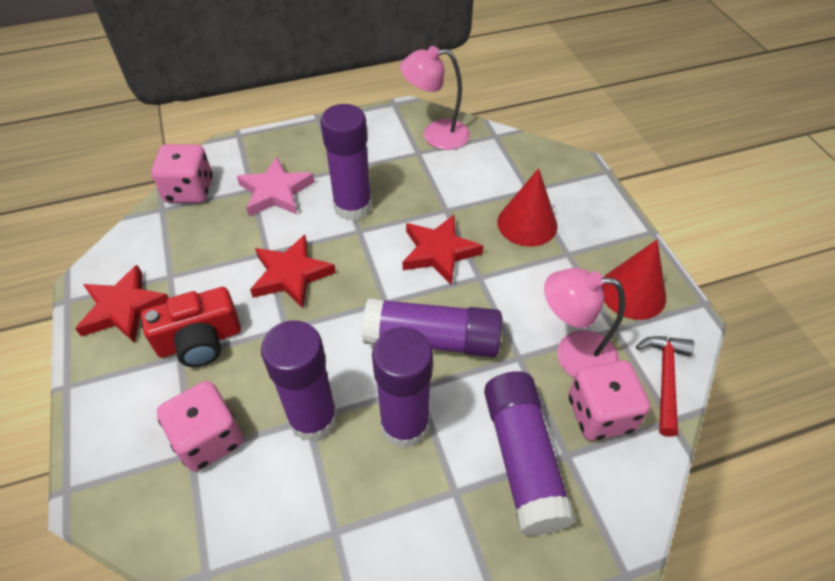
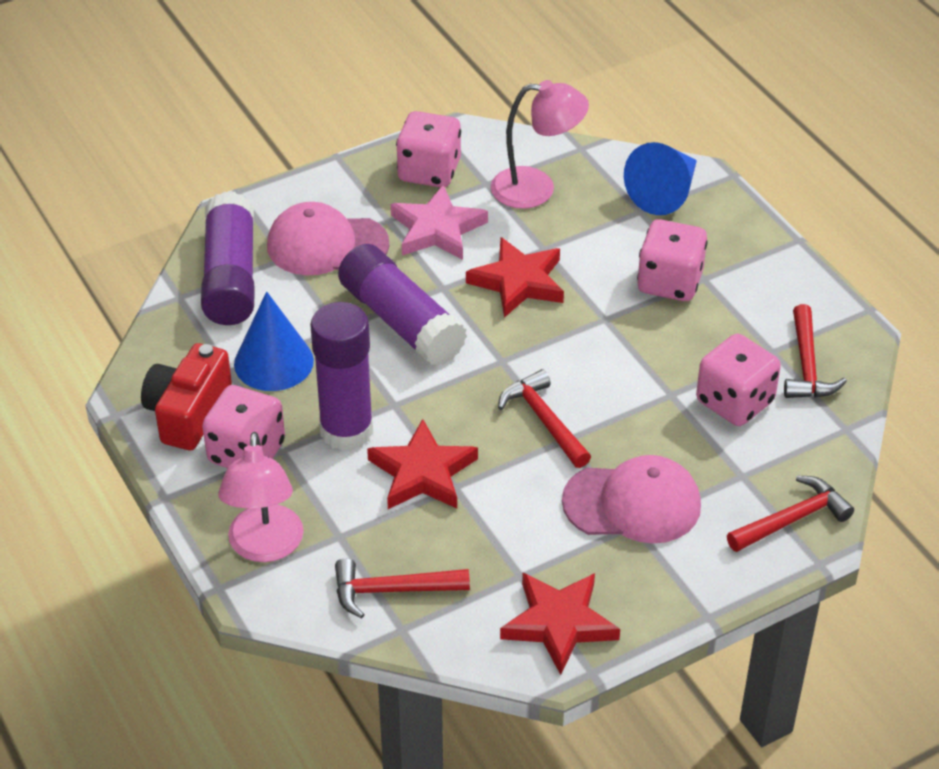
blue cone: 0 -> 2
pink cap: 0 -> 2
pink dice: 3 -> 4
purple glue stick: 5 -> 3
red cone: 2 -> 0
red hammer: 1 -> 4

